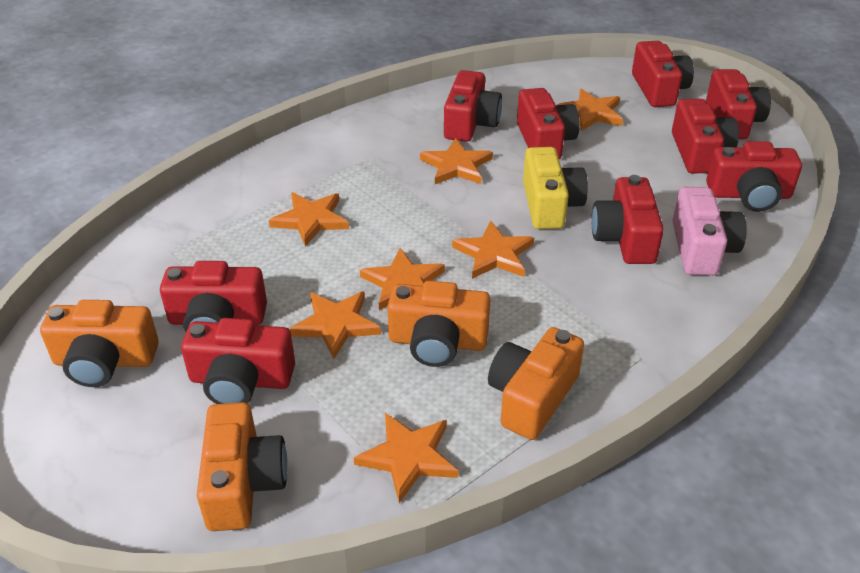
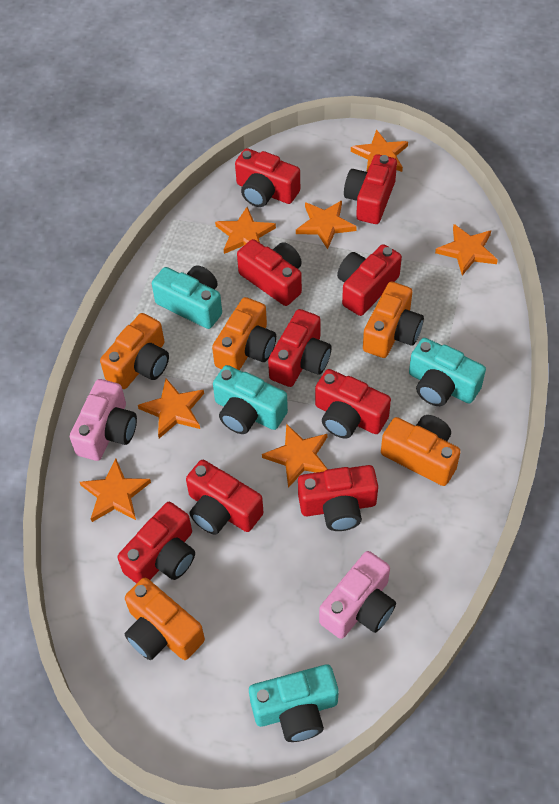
orange camera: 4 -> 5
pink camera: 1 -> 2
turquoise camera: 0 -> 4
yellow camera: 1 -> 0

